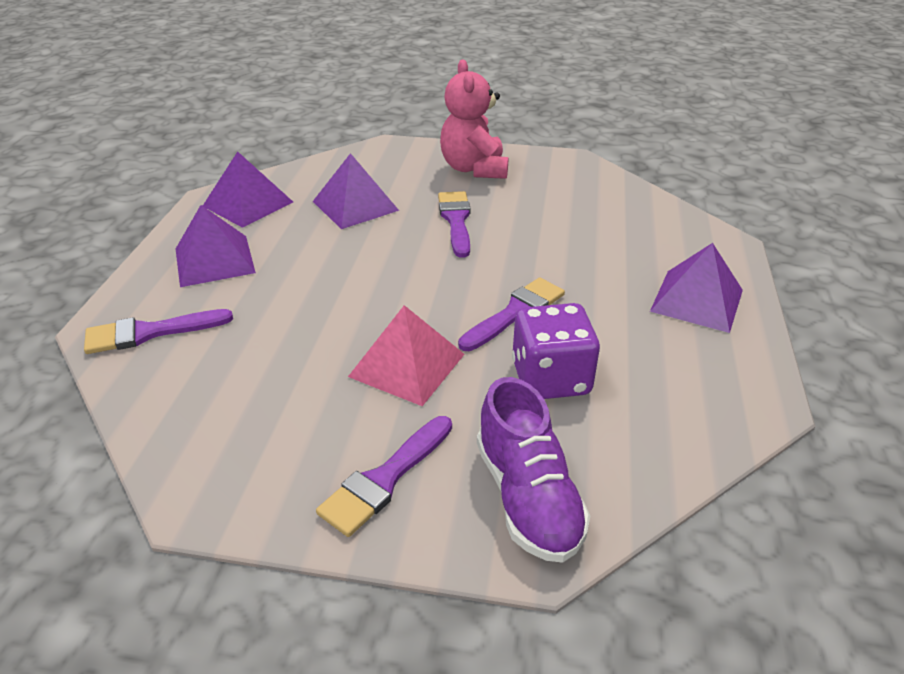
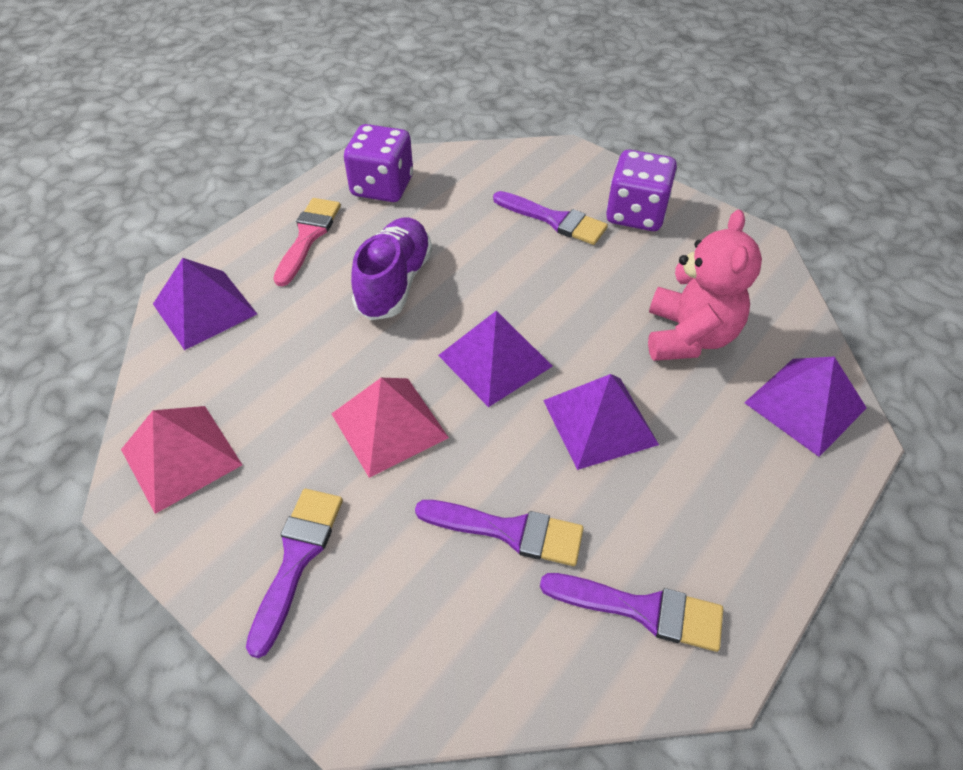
pink brush: 0 -> 1
pink pyramid: 1 -> 2
purple dice: 1 -> 2

